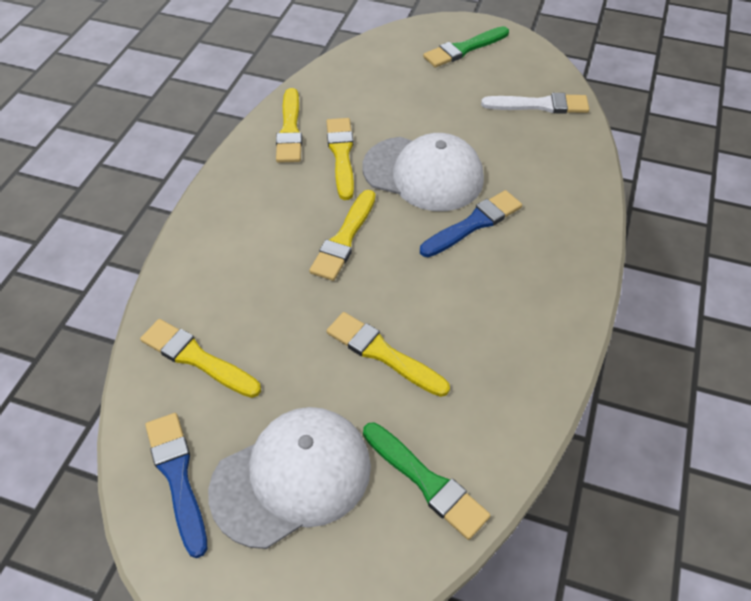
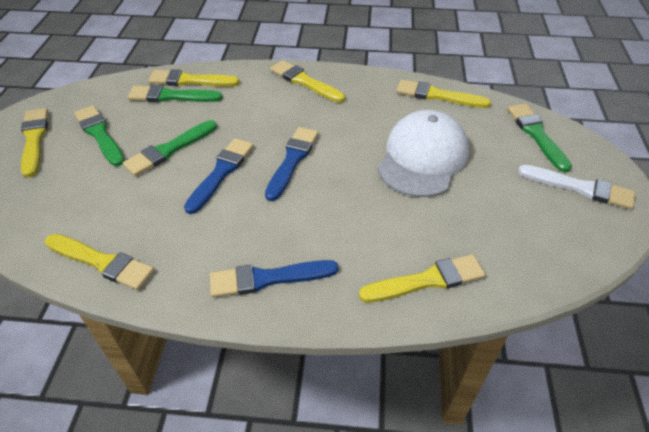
blue brush: 2 -> 3
green brush: 2 -> 4
white cap: 2 -> 1
yellow brush: 5 -> 6

